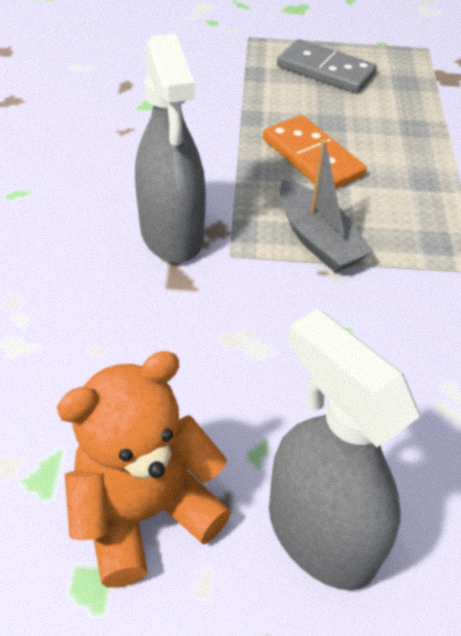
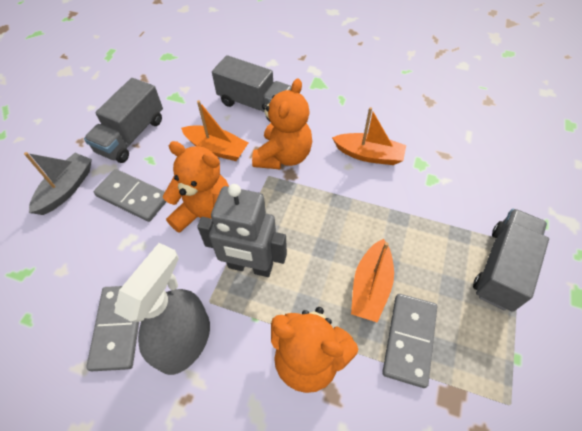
grey domino: 1 -> 3
grey robot: 0 -> 1
grey spray bottle: 2 -> 1
grey truck: 0 -> 3
orange boat: 0 -> 3
orange domino: 1 -> 0
orange teddy bear: 1 -> 3

